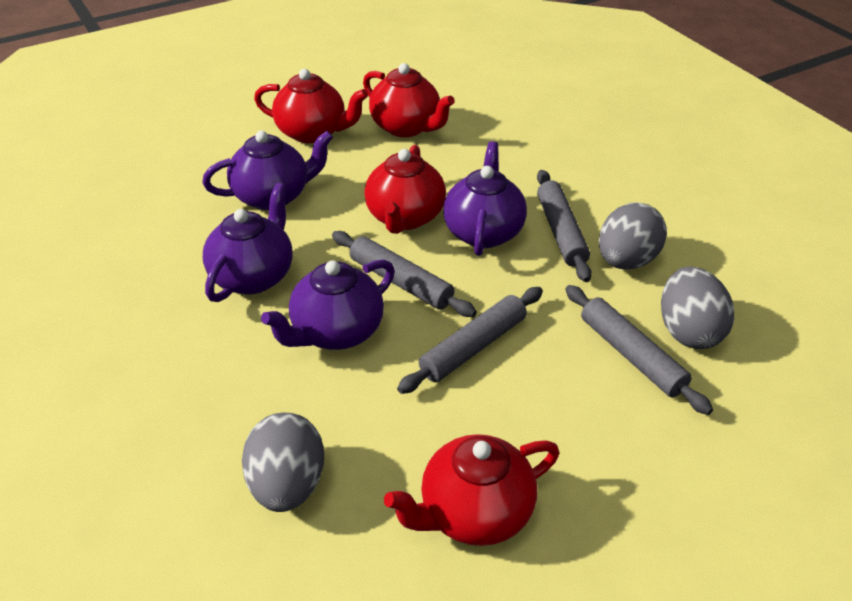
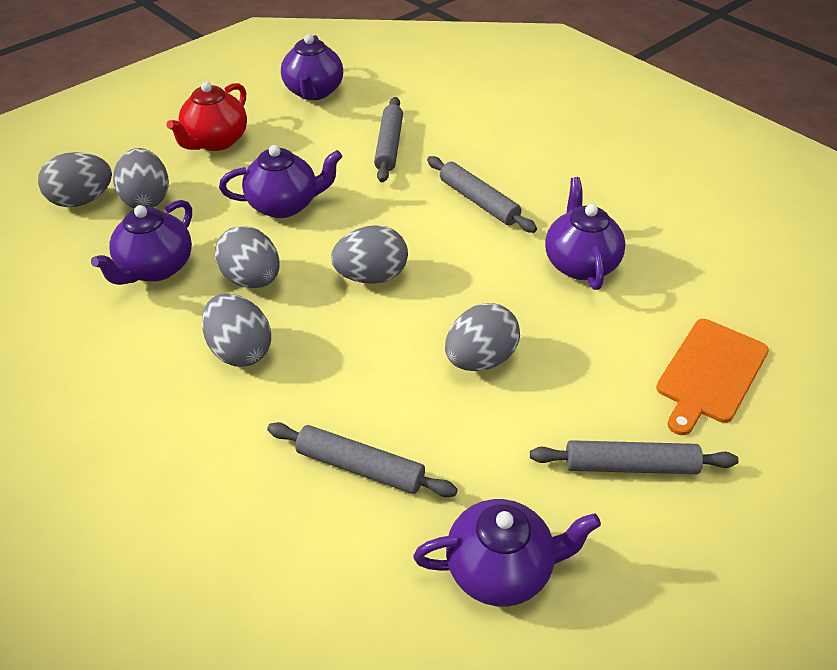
grey egg: 3 -> 6
orange cutting board: 0 -> 1
purple teapot: 4 -> 5
red teapot: 4 -> 1

